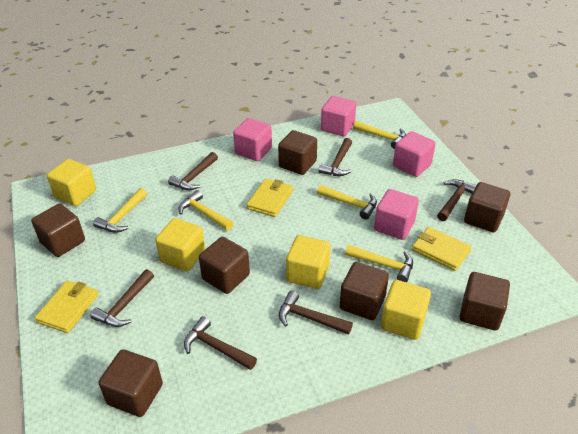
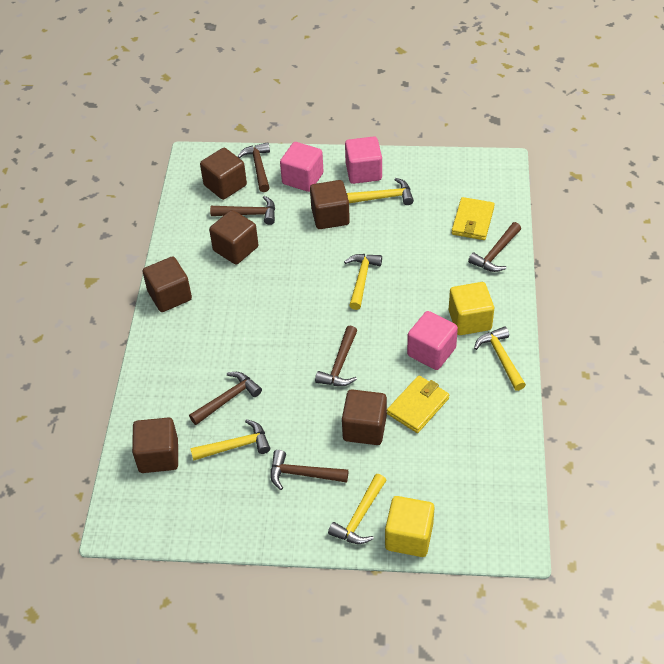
brown cube: 7 -> 6
pink cube: 4 -> 3
yellow cube: 4 -> 2
yellow wallet: 3 -> 2

